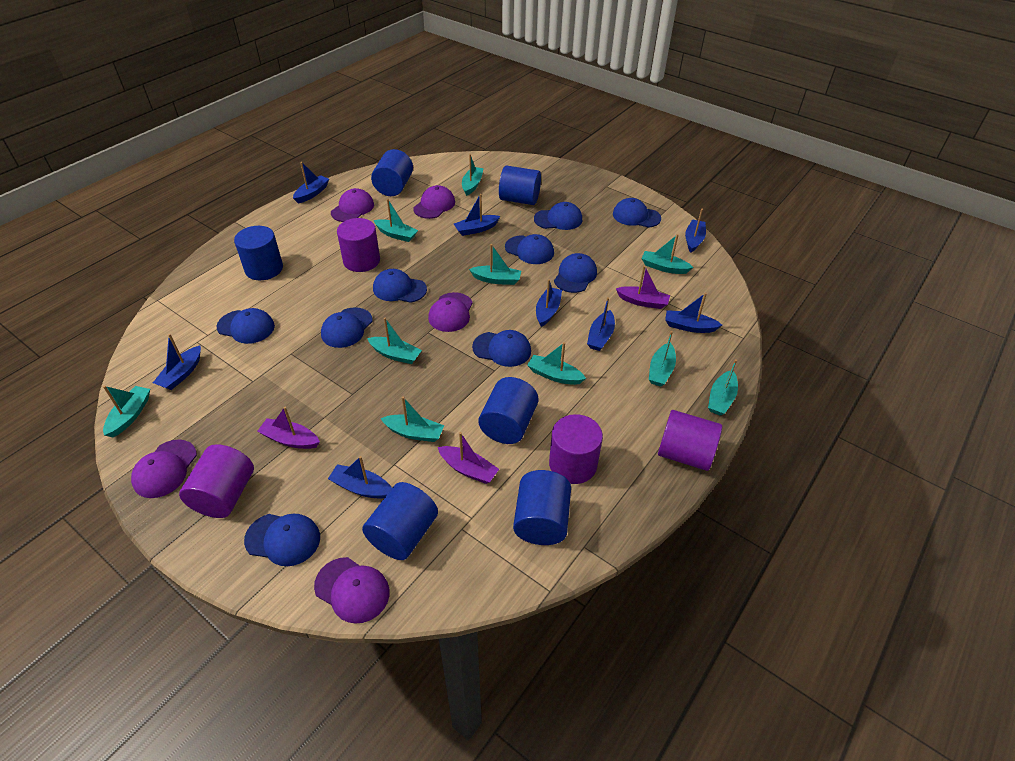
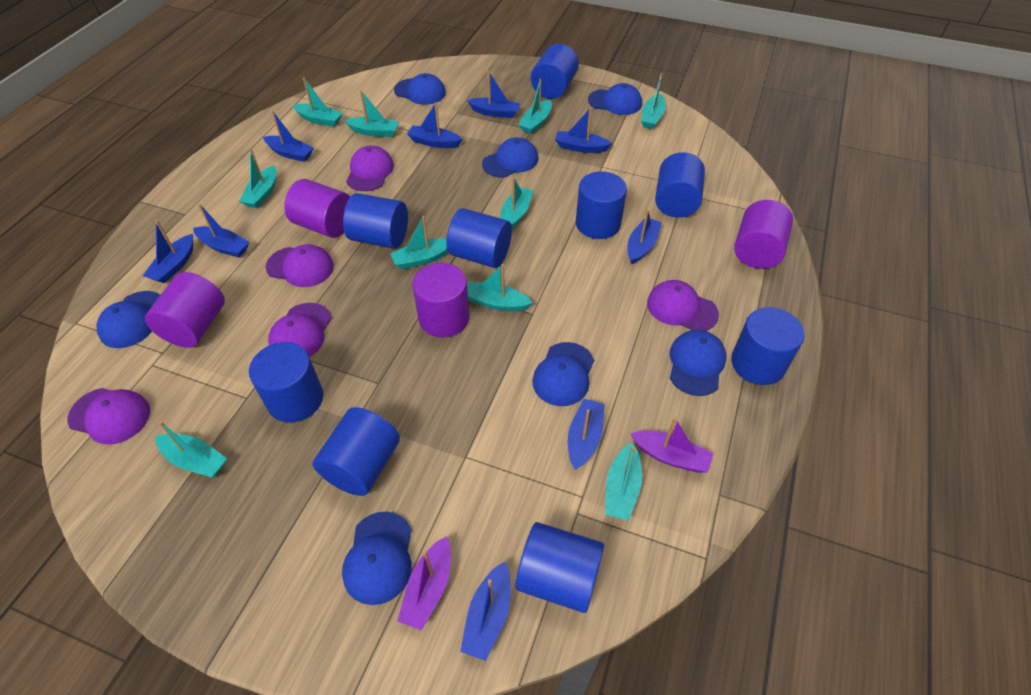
blue boat: 8 -> 9
blue cap: 9 -> 7
blue cylinder: 6 -> 9
purple boat: 3 -> 2

